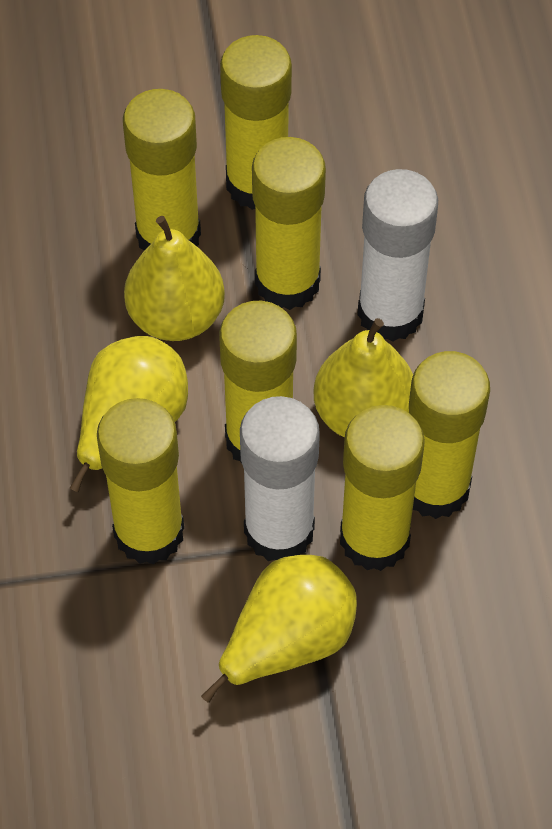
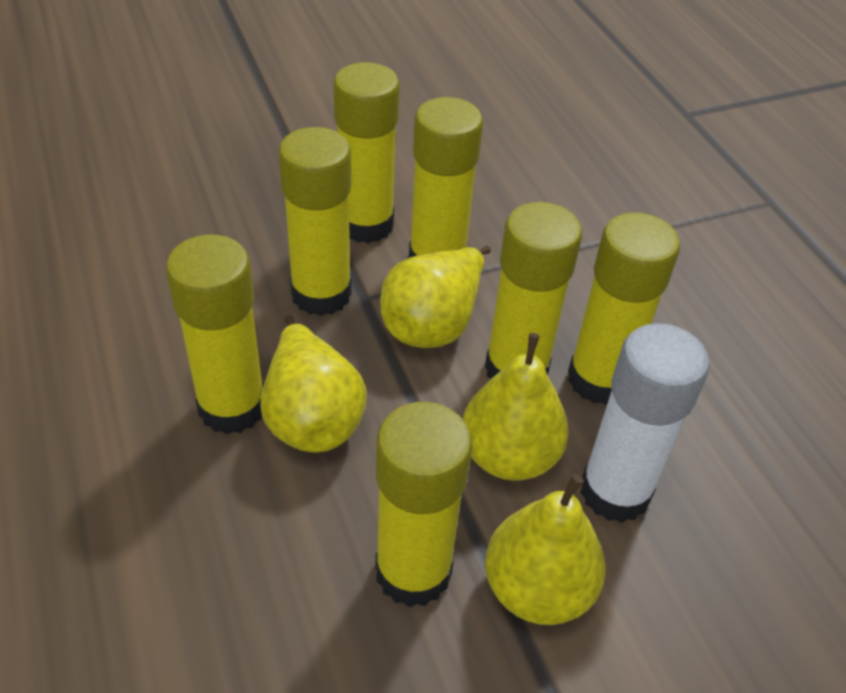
white glue stick: 2 -> 1

